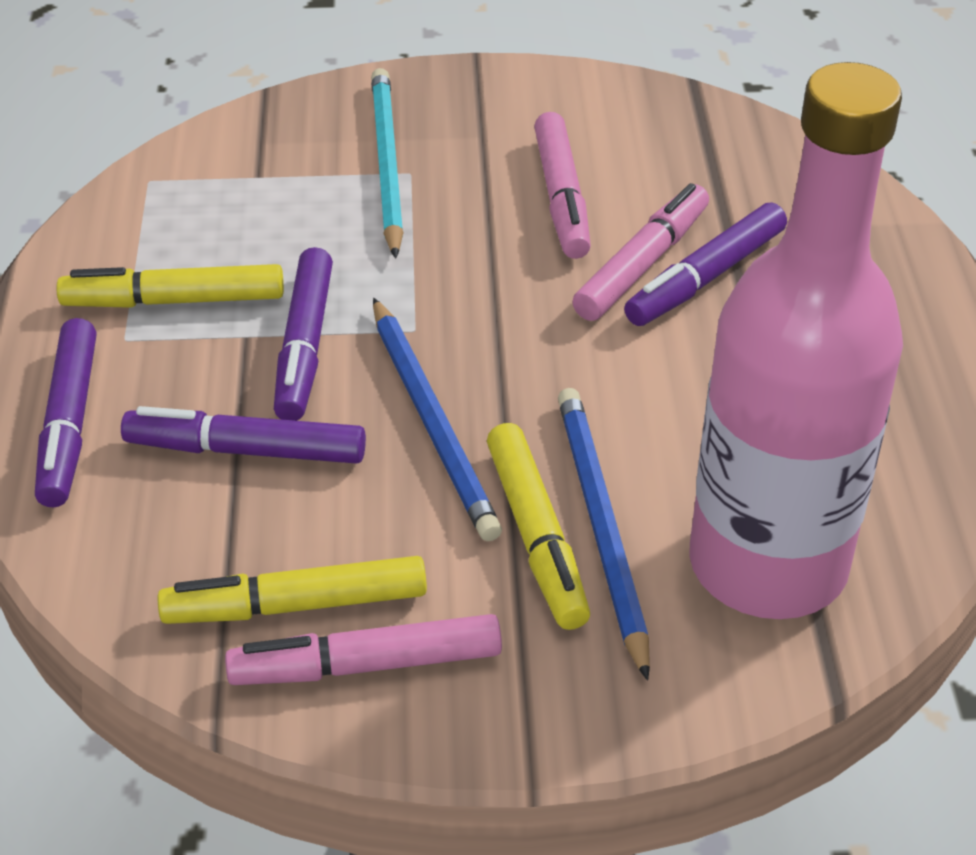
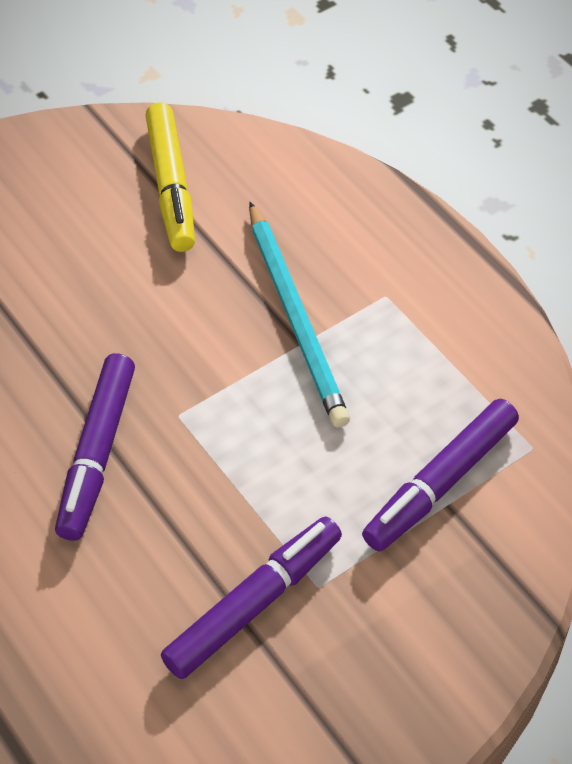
blue pencil: 2 -> 0
pink bottle: 1 -> 0
pink marker: 3 -> 0
purple marker: 4 -> 3
yellow marker: 3 -> 1

